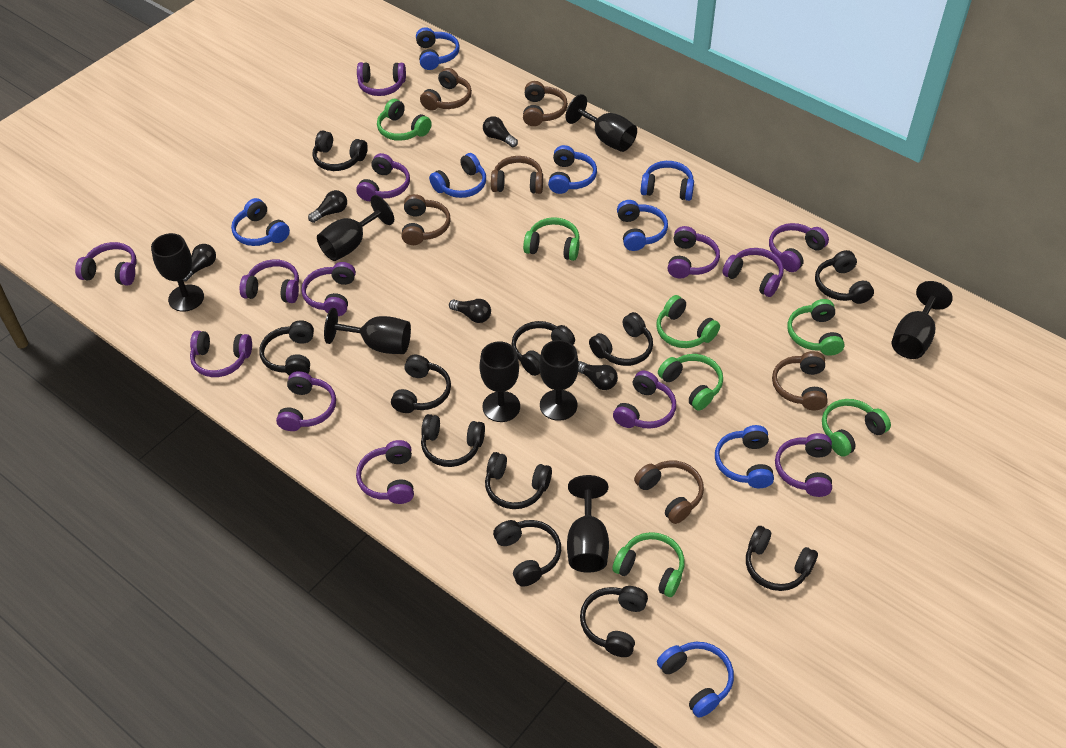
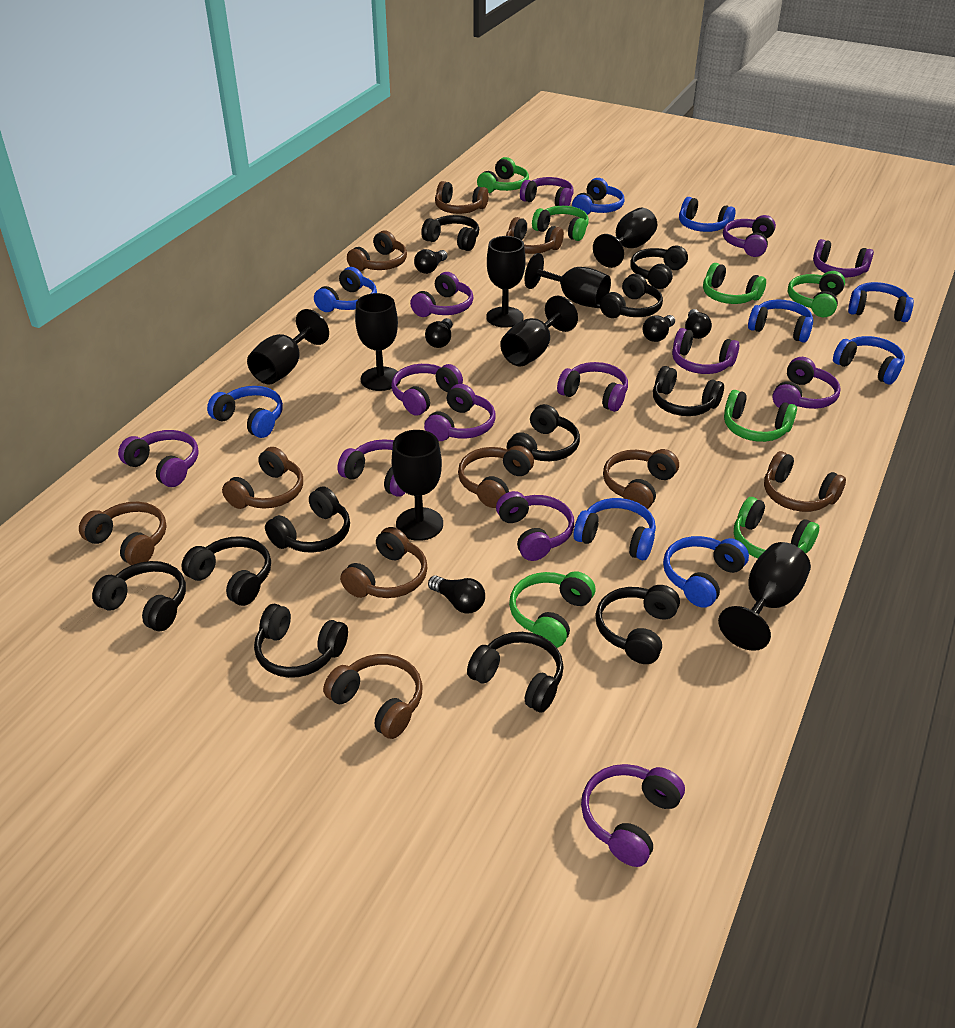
blue headphones: 8 -> 9
brown headphones: 6 -> 10

